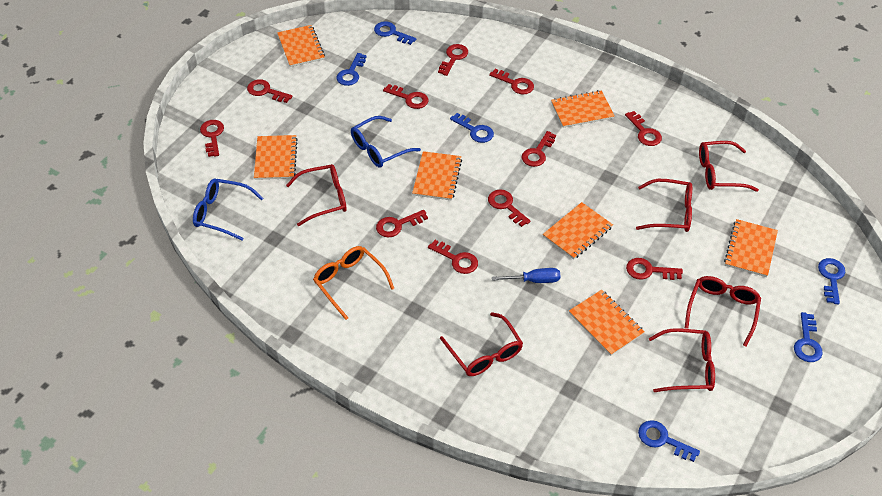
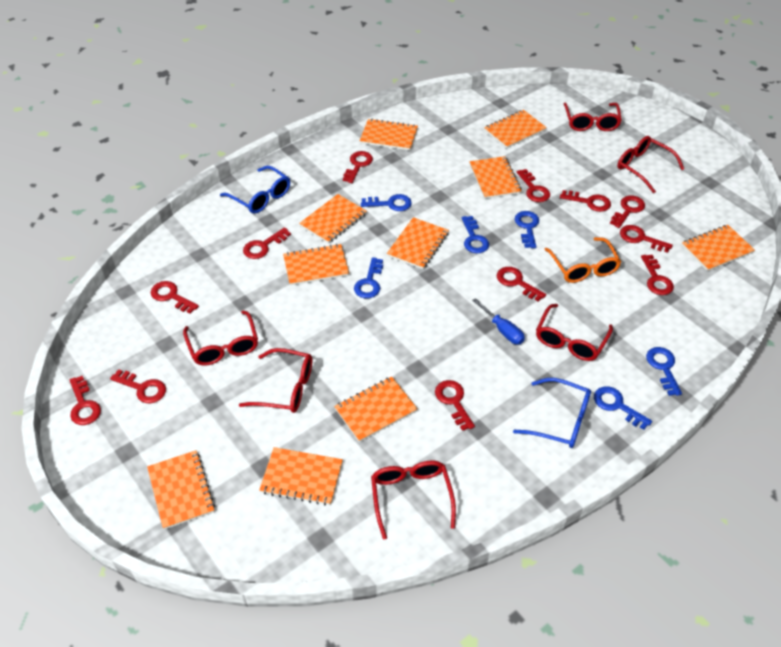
orange notebook: 7 -> 10
red key: 11 -> 12

